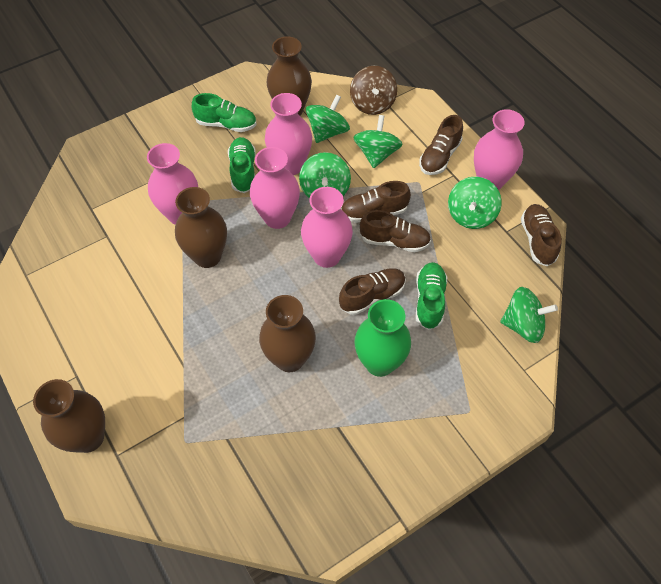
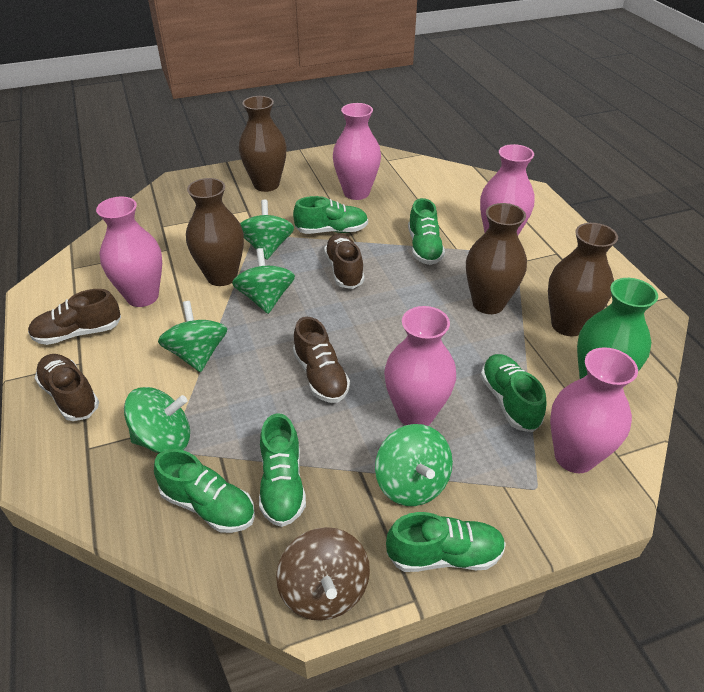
brown shoe: 5 -> 4
green shoe: 3 -> 6

